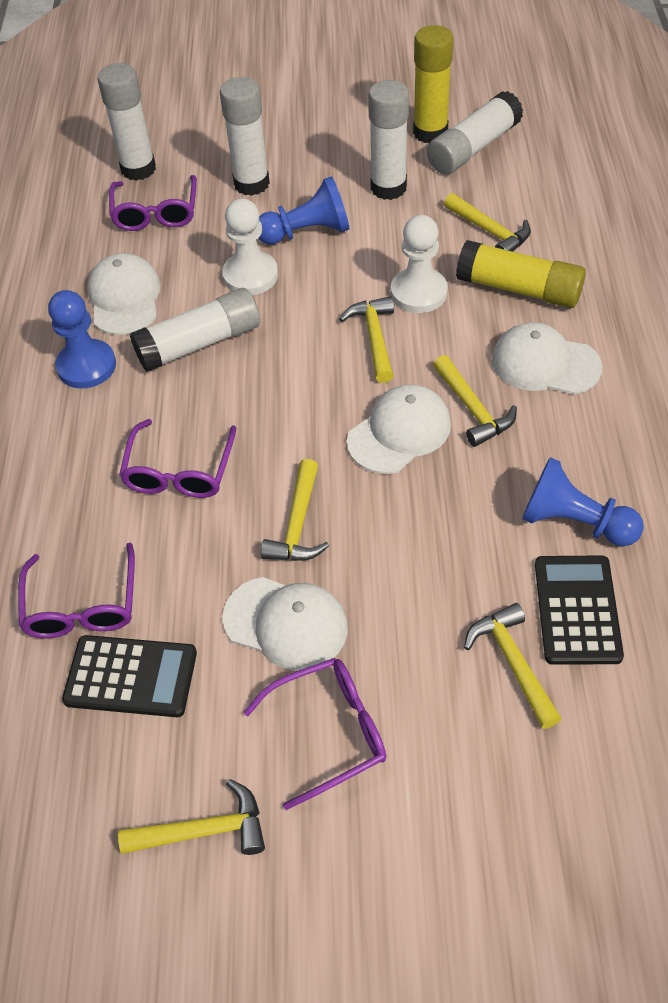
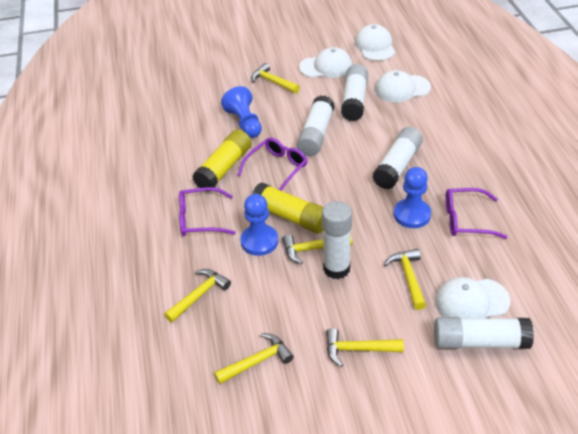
black calculator: 2 -> 0
purple glasses: 4 -> 3
white pawn: 2 -> 0

